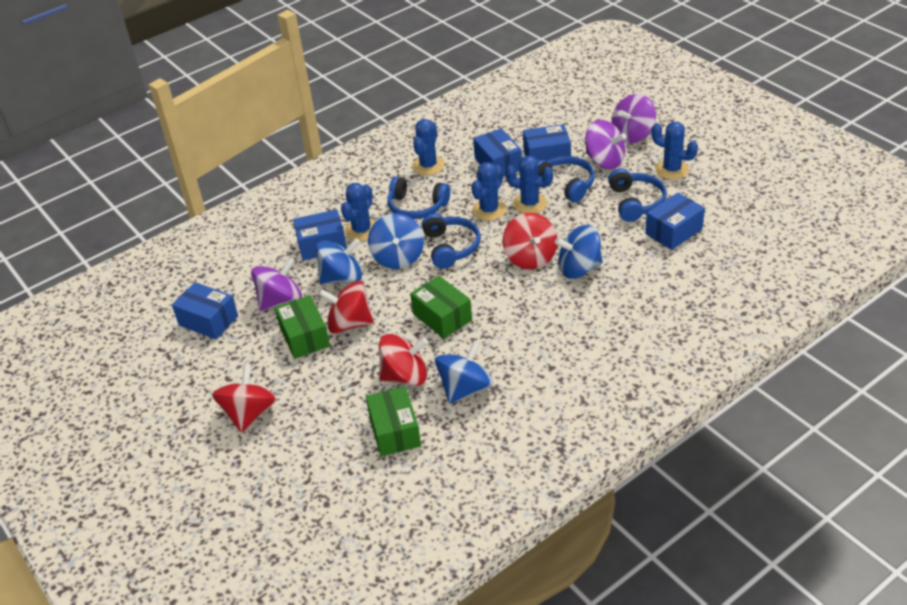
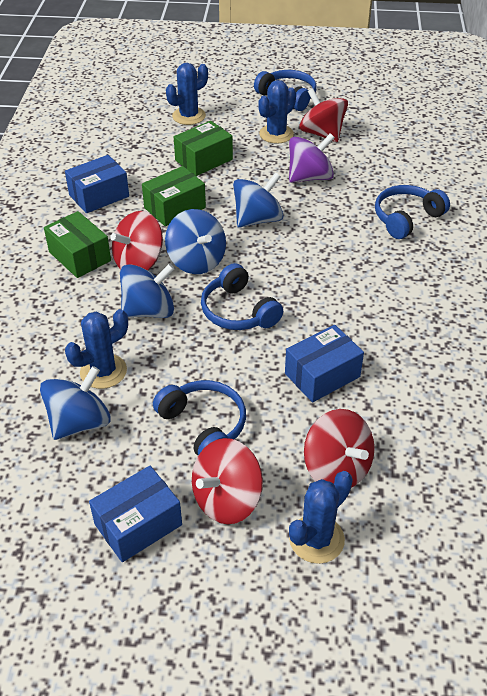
blue box: 5 -> 3
blue cactus: 5 -> 4
purple spinning top: 3 -> 1

